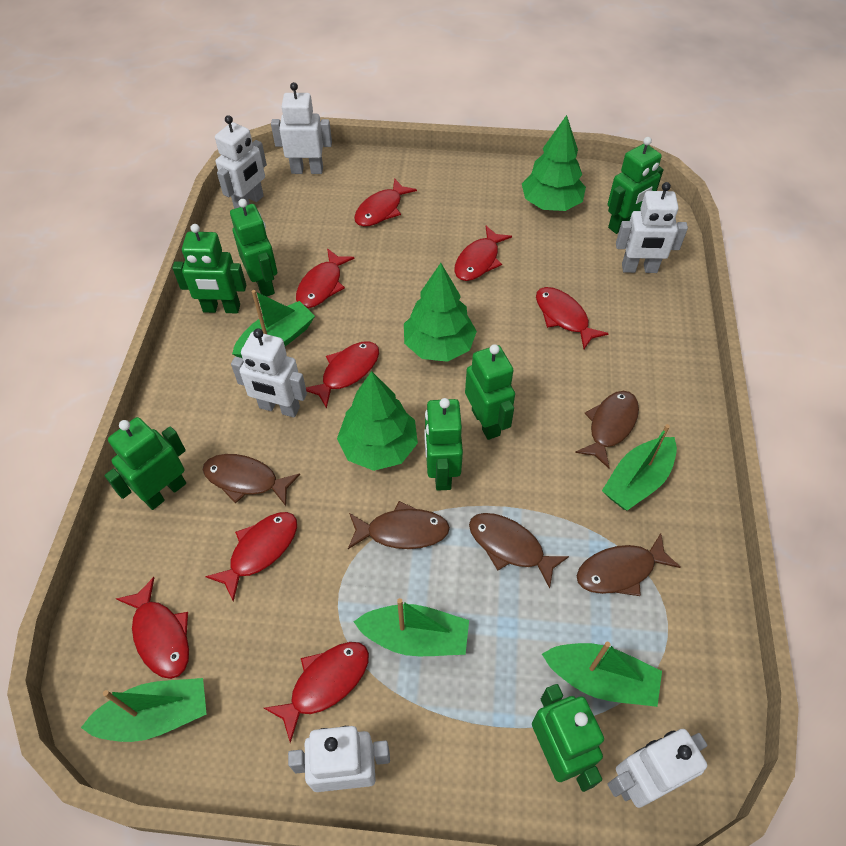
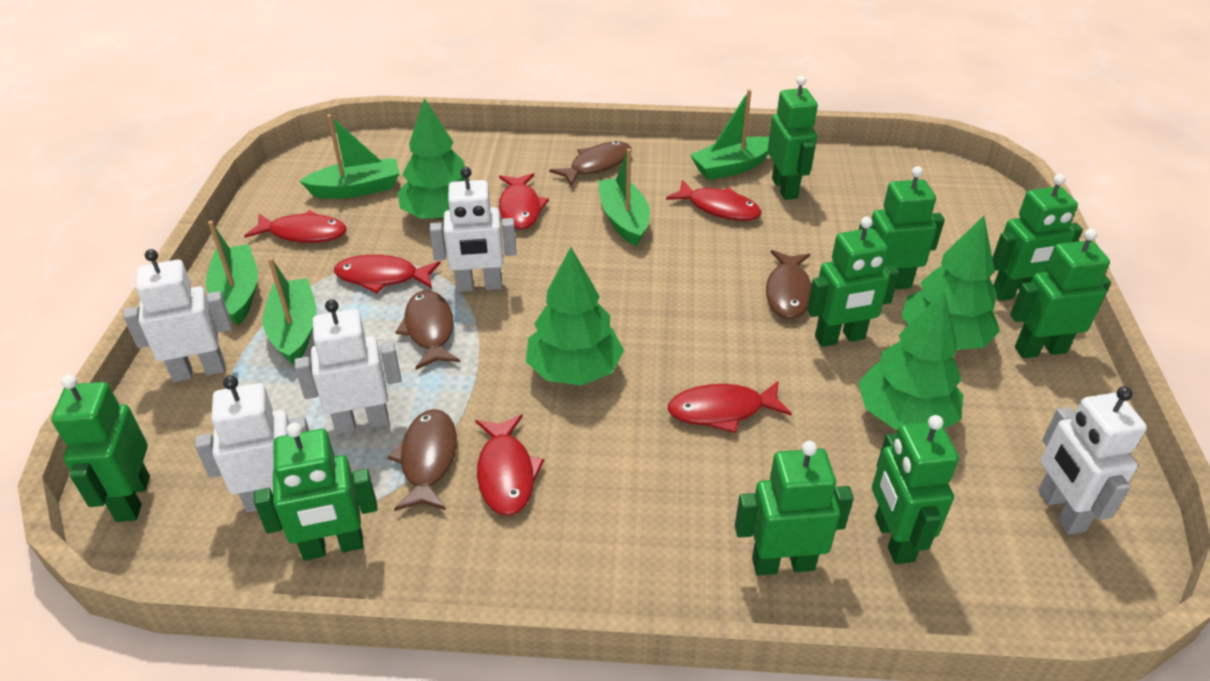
brown fish: 5 -> 4
green robot: 7 -> 9
green tree: 3 -> 4
red fish: 8 -> 6
white robot: 6 -> 5

